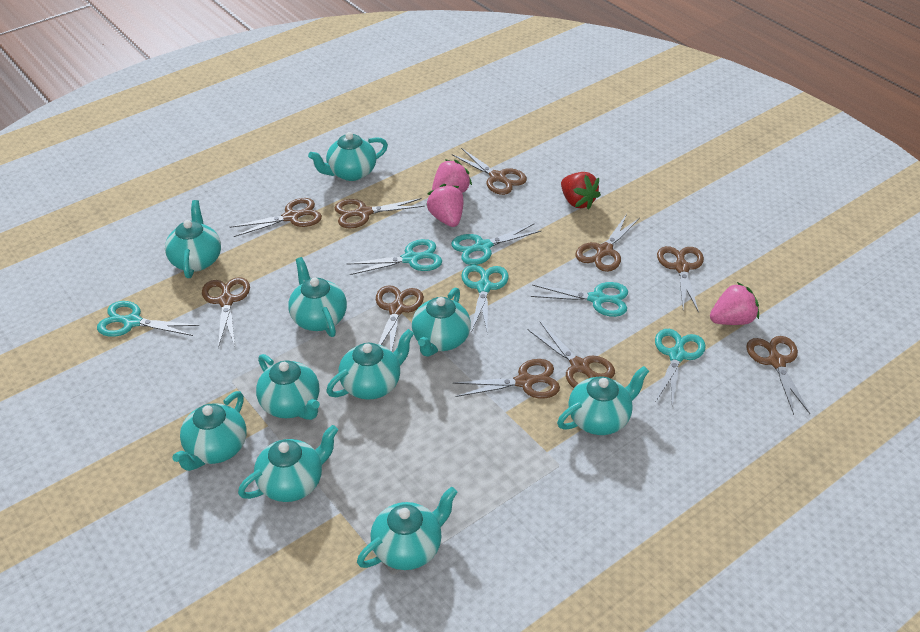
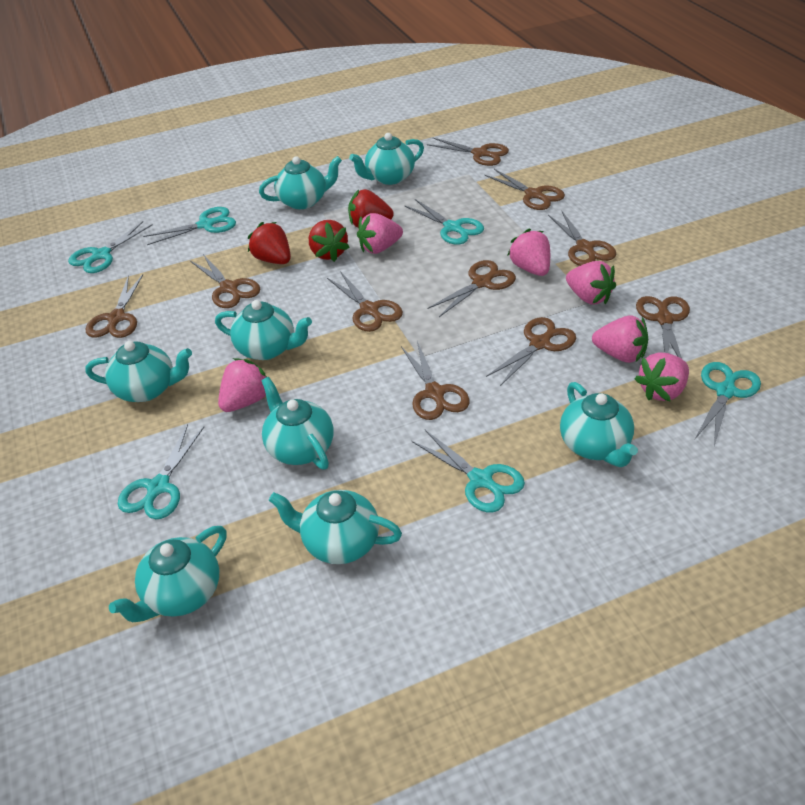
pink strawberry: 3 -> 6
red strawberry: 1 -> 3
turquoise teapot: 10 -> 8

